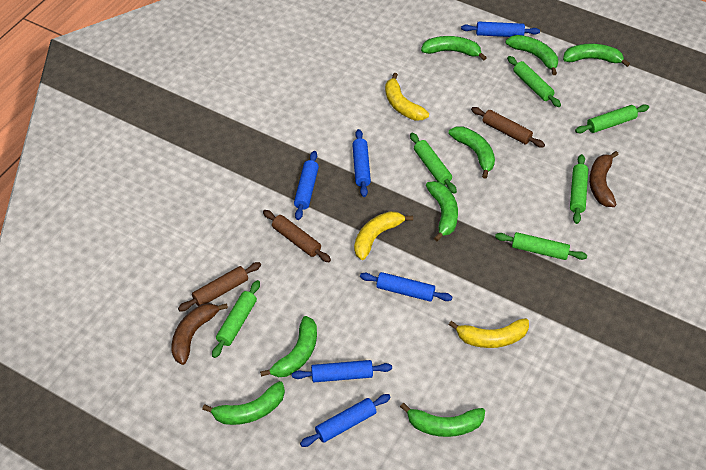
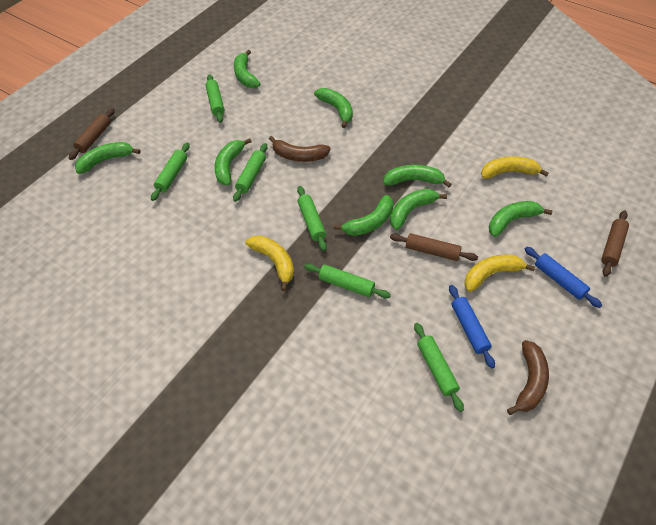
blue rolling pin: 6 -> 2

